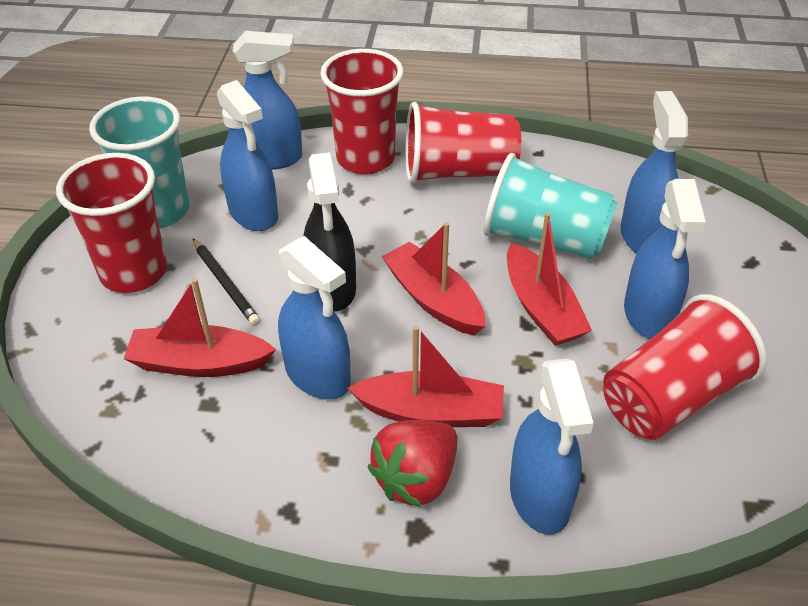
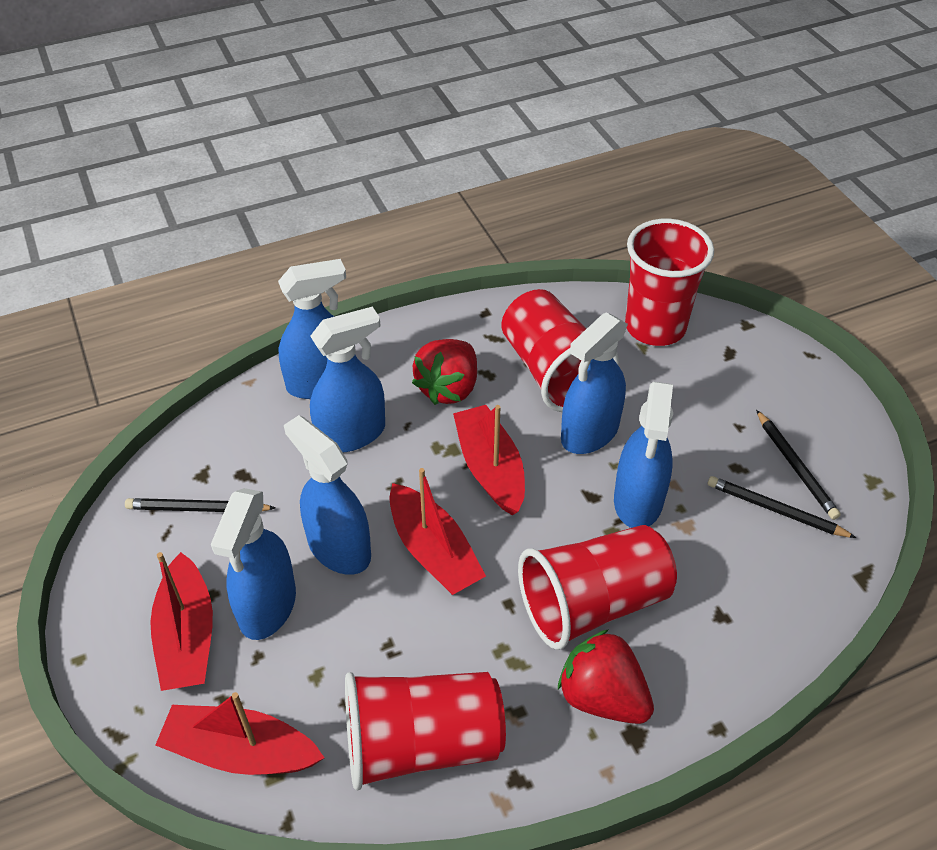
black pencil: 1 -> 3
black spray bottle: 1 -> 0
red strawberry: 1 -> 2
turquoise cup: 2 -> 0

